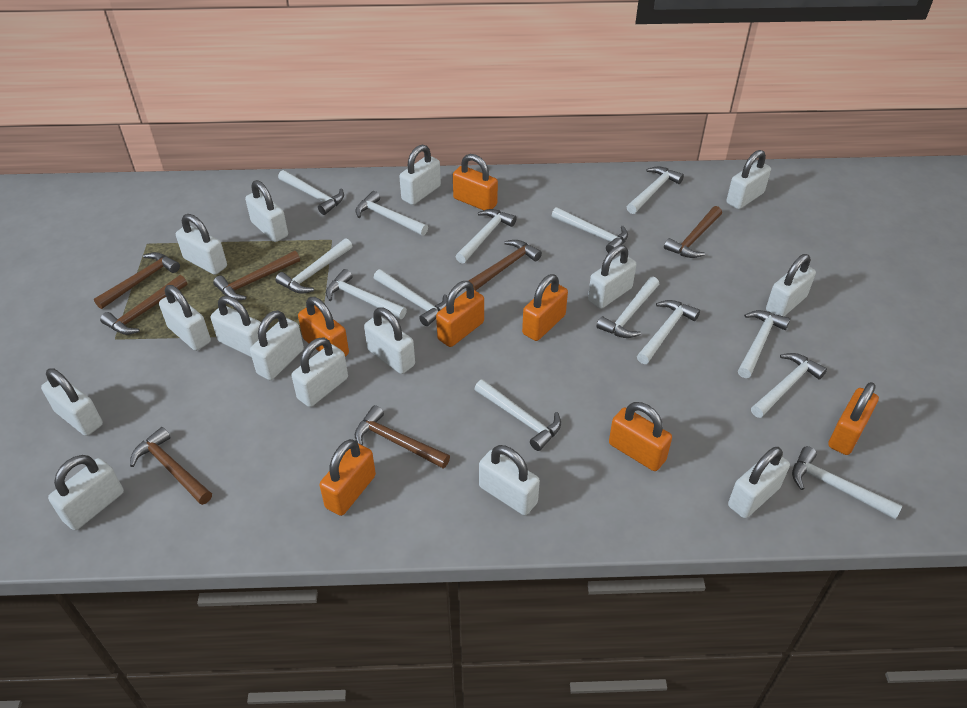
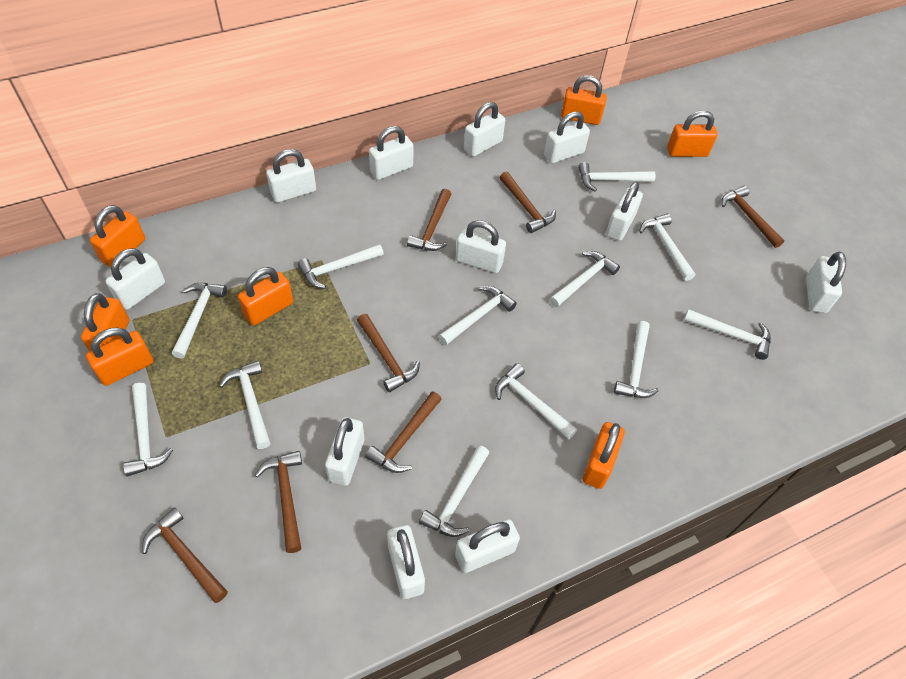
white hammer: 14 -> 12
white padlock: 15 -> 11

